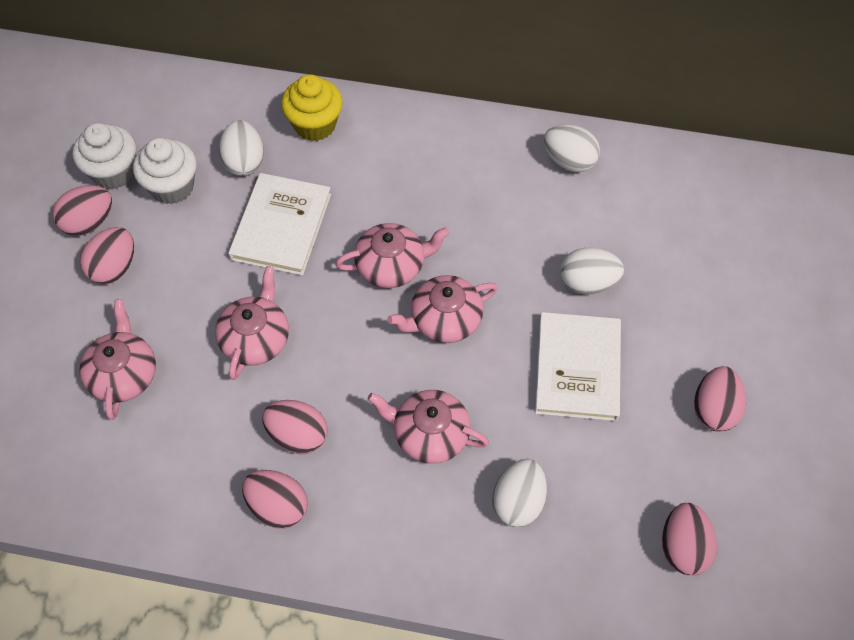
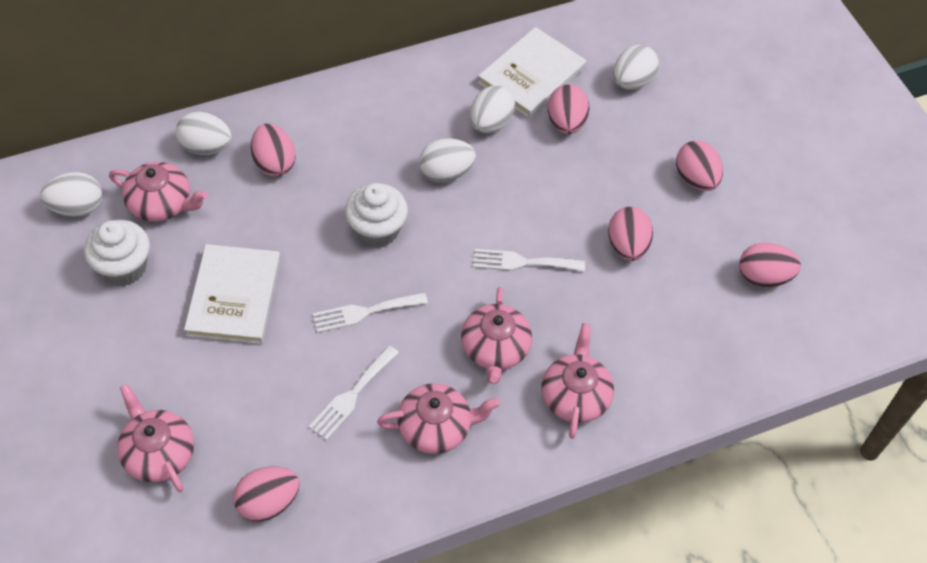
white egg: 4 -> 5
white fork: 0 -> 3
yellow cupcake: 1 -> 0

